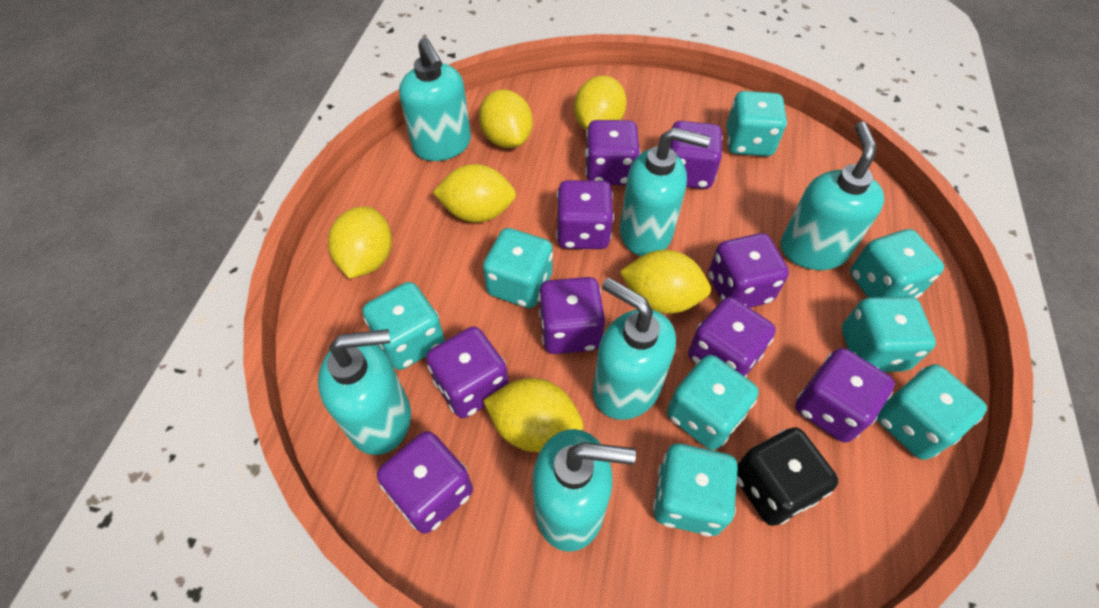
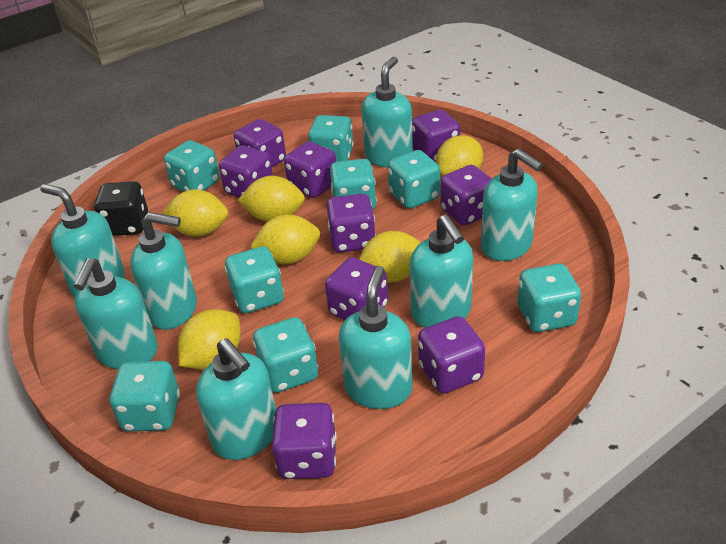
turquoise soap dispenser: 6 -> 8

